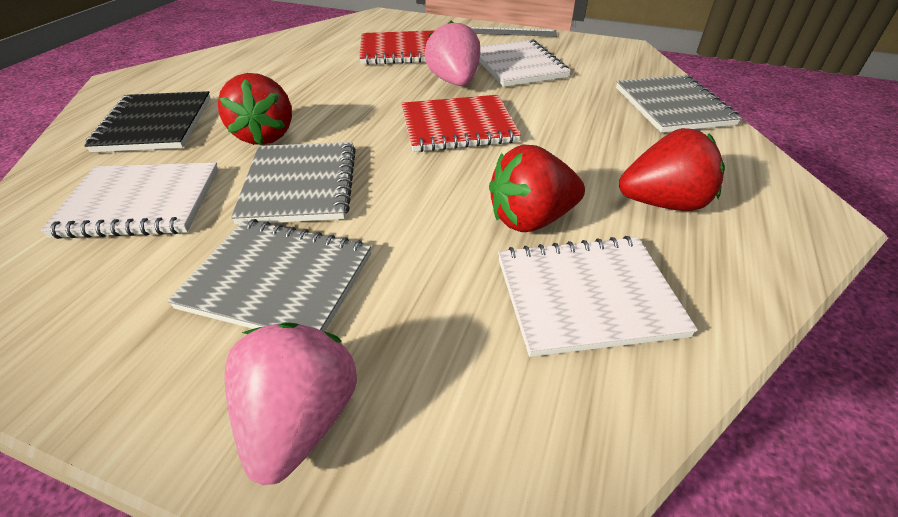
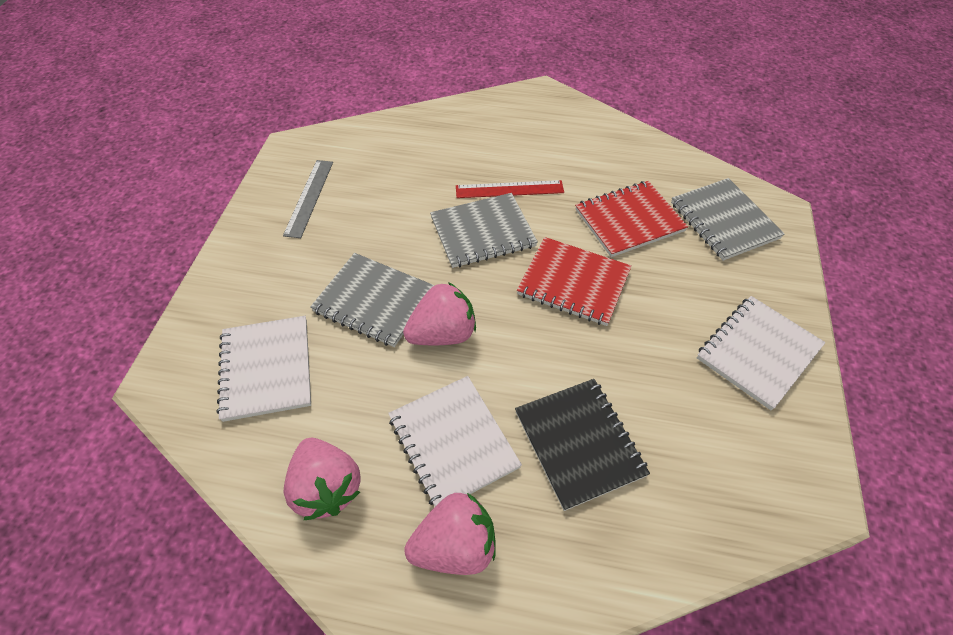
pink strawberry: 2 -> 3
red ruler: 0 -> 1
red strawberry: 3 -> 0

